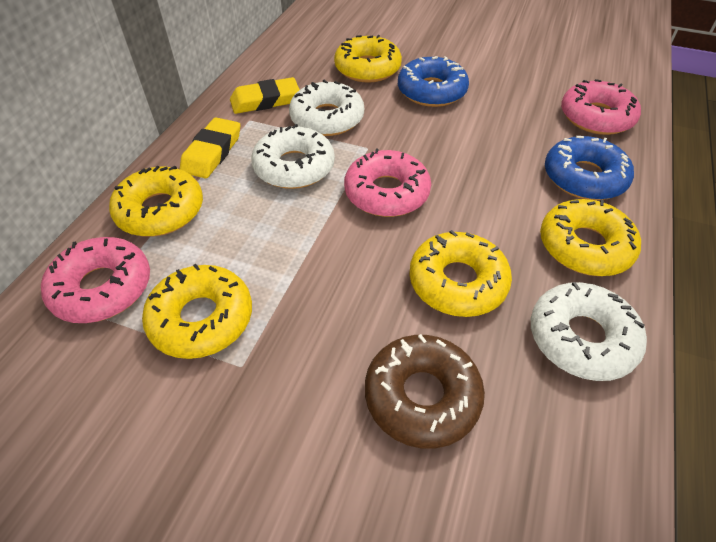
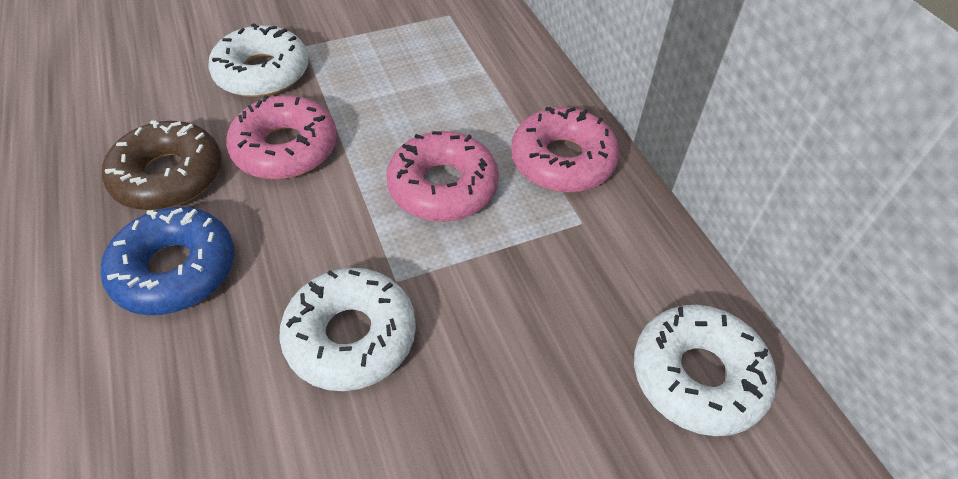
blue donut: 2 -> 1
yellow donut: 5 -> 0
yellow eraser: 2 -> 0

